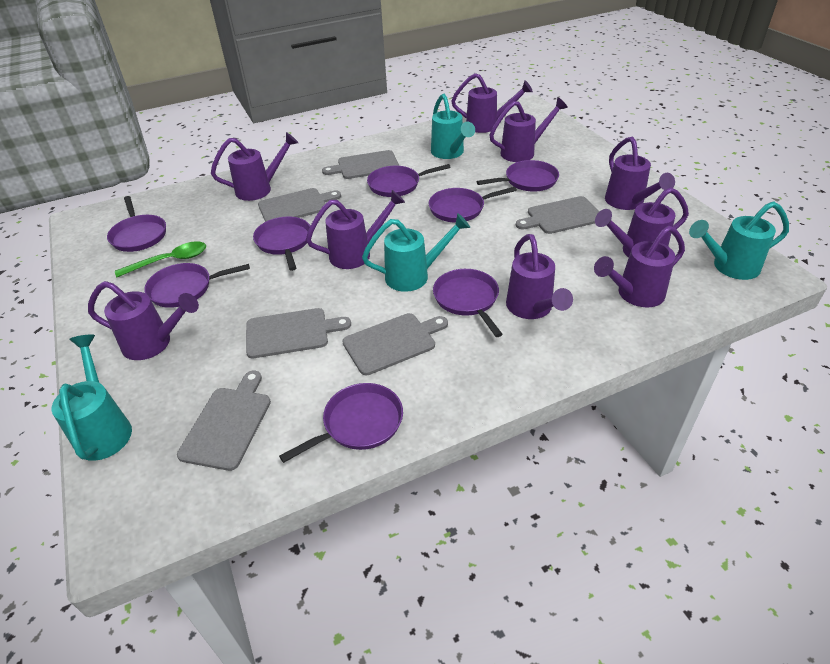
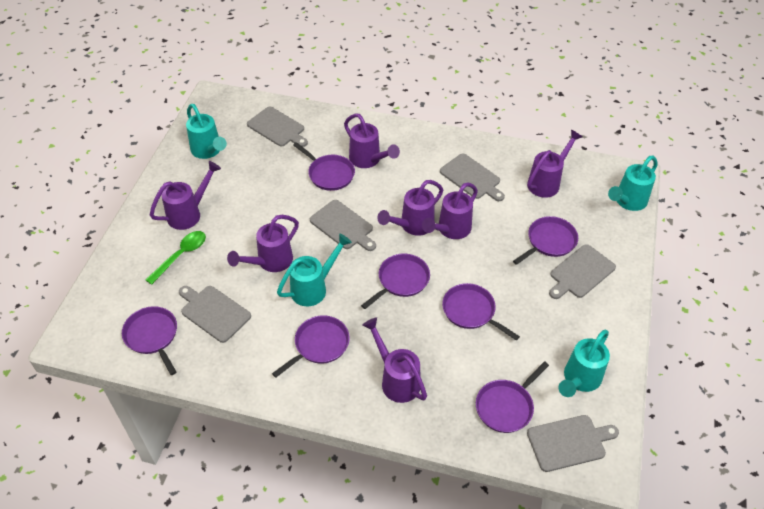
purple pan: 8 -> 7
purple watering can: 9 -> 7

